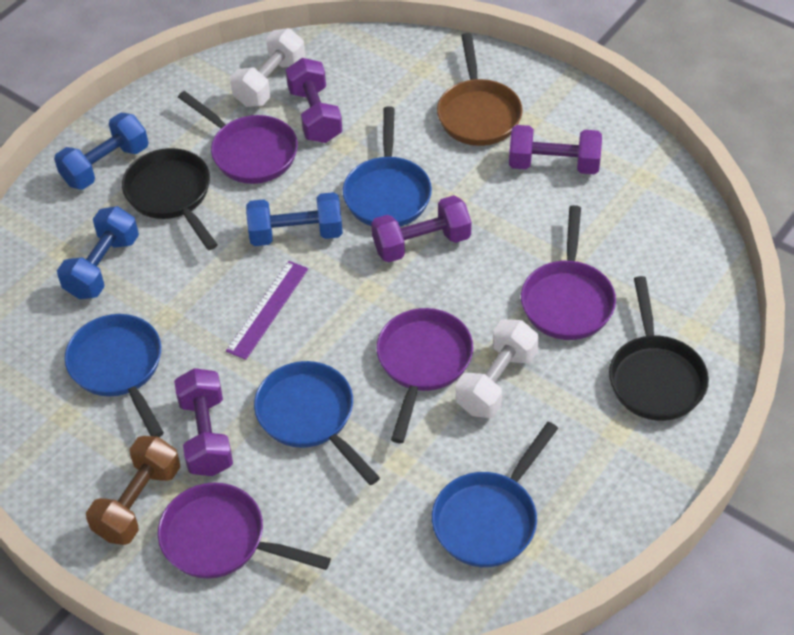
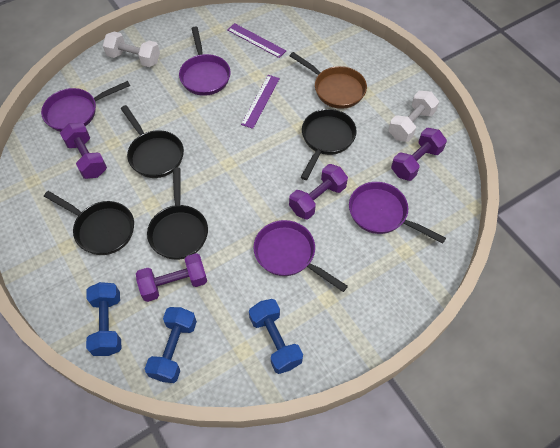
black pan: 2 -> 4
blue pan: 4 -> 0
brown dumbbell: 1 -> 0
purple ruler: 1 -> 2

